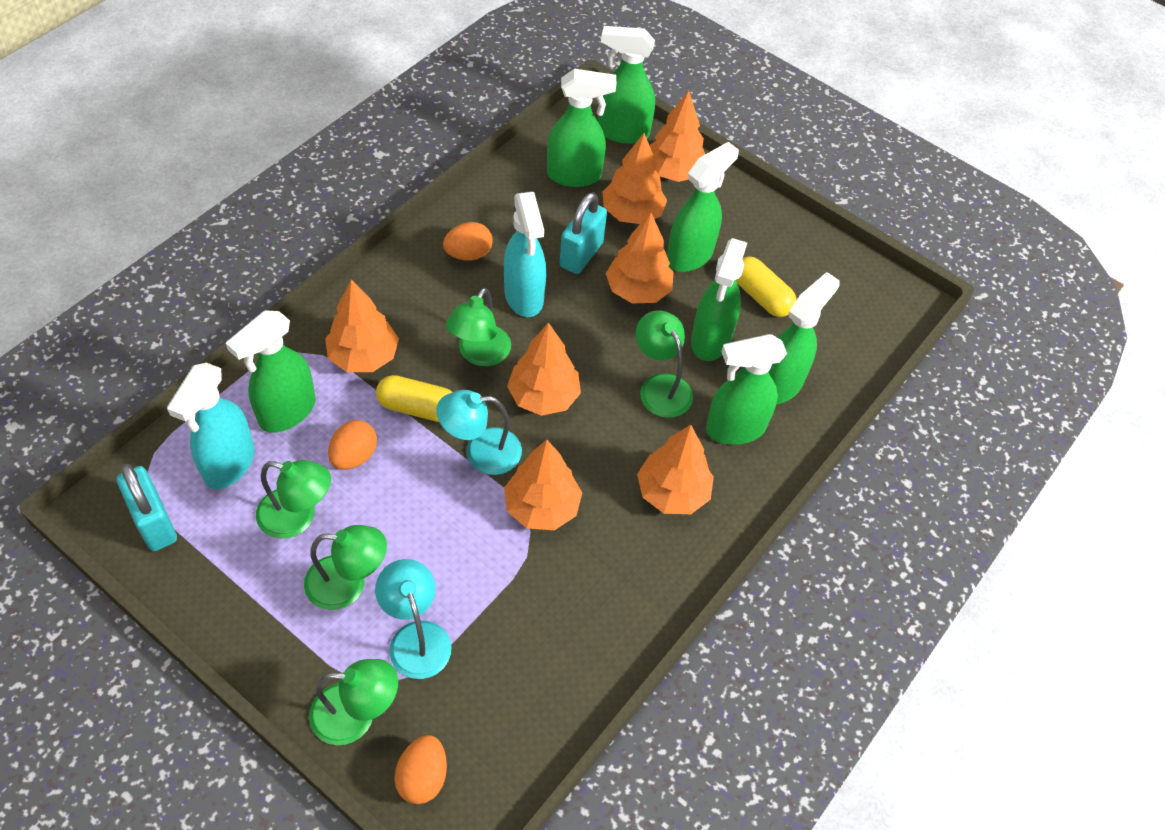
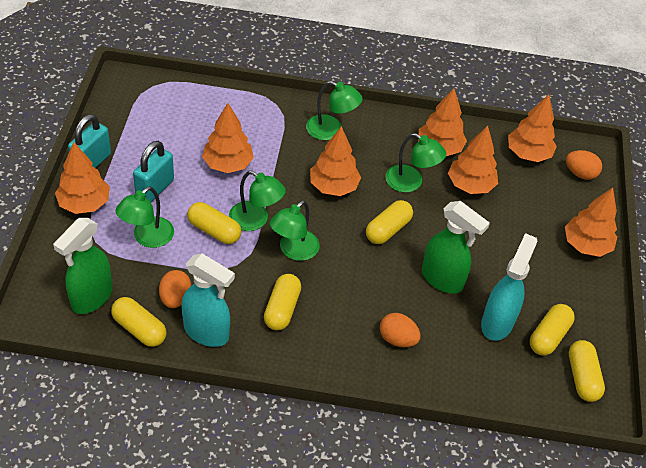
green spray bottle: 7 -> 2
turquoise lamp: 2 -> 0
yellow capsule: 2 -> 6

